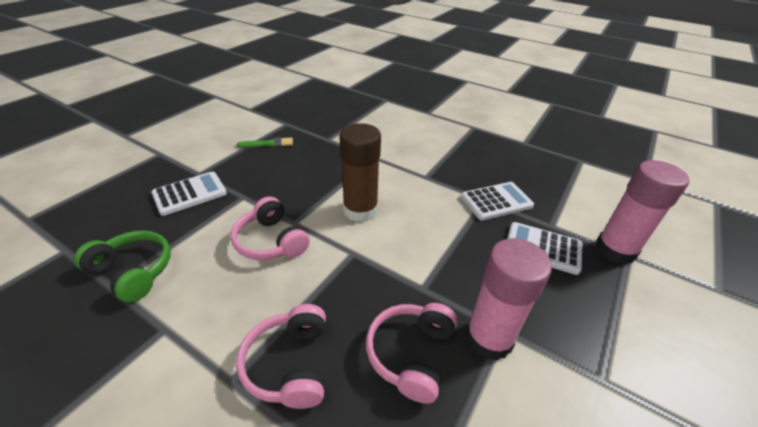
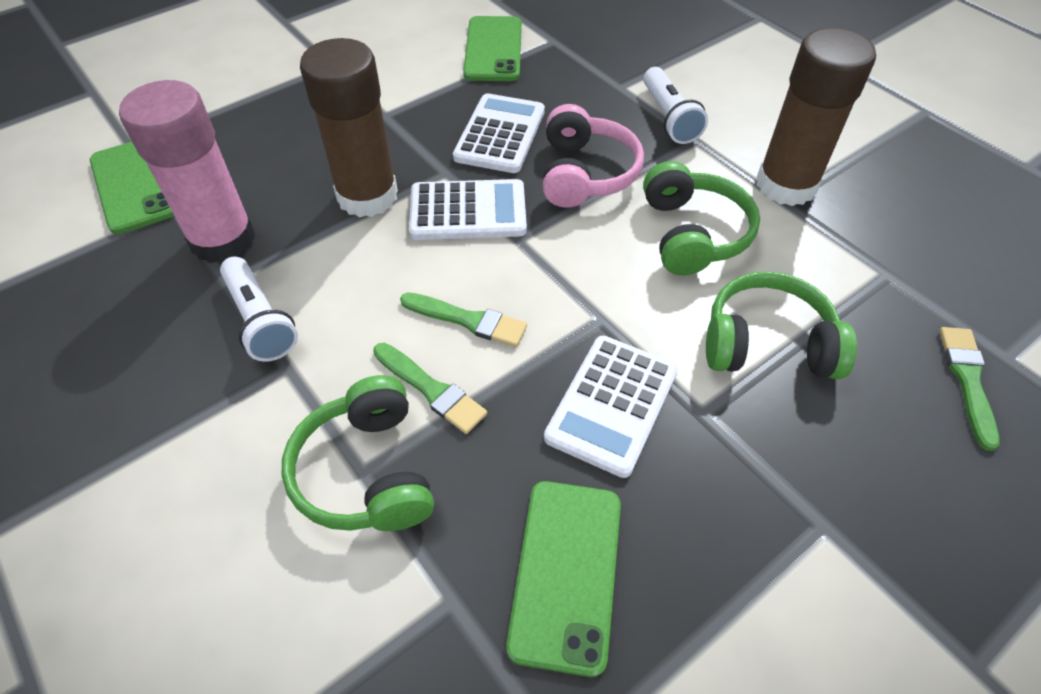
brown glue stick: 1 -> 2
green brush: 1 -> 3
green headphones: 1 -> 3
green phone: 0 -> 3
pink glue stick: 2 -> 1
pink headphones: 3 -> 1
white flashlight: 0 -> 2

